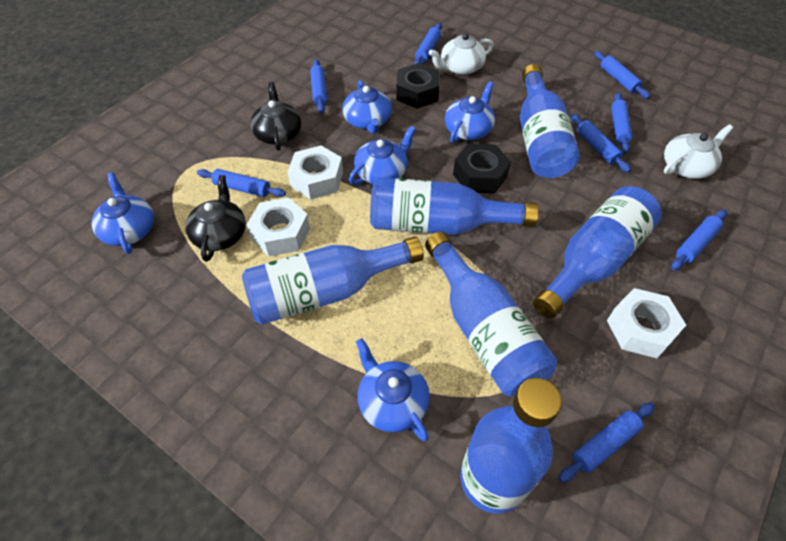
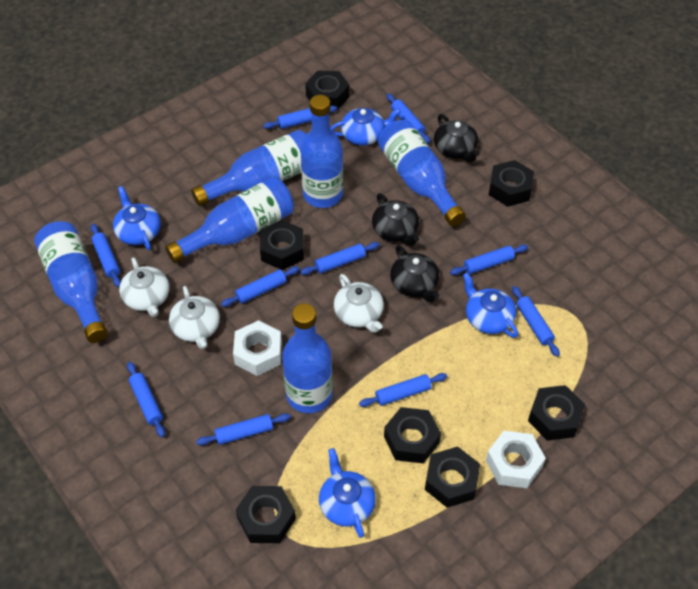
black nut: 2 -> 7
black teapot: 2 -> 3
blue rolling pin: 8 -> 10
blue teapot: 5 -> 4
white nut: 3 -> 2
white teapot: 2 -> 3

